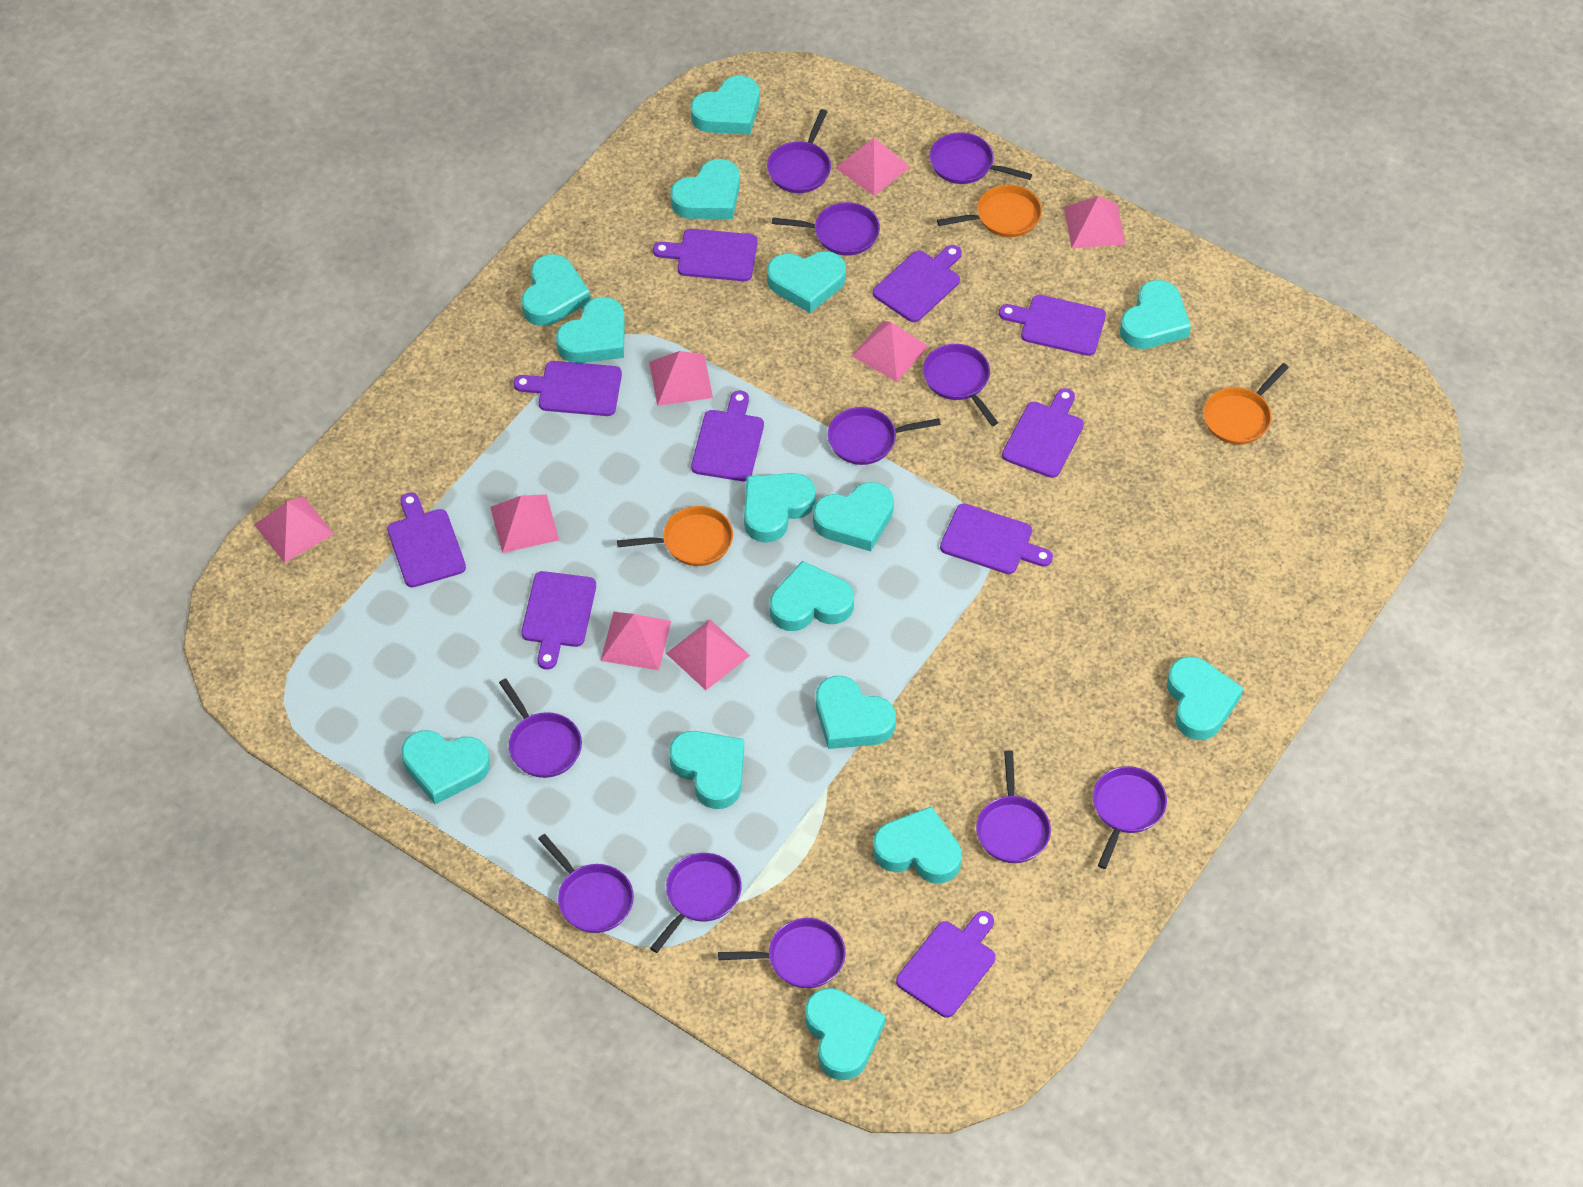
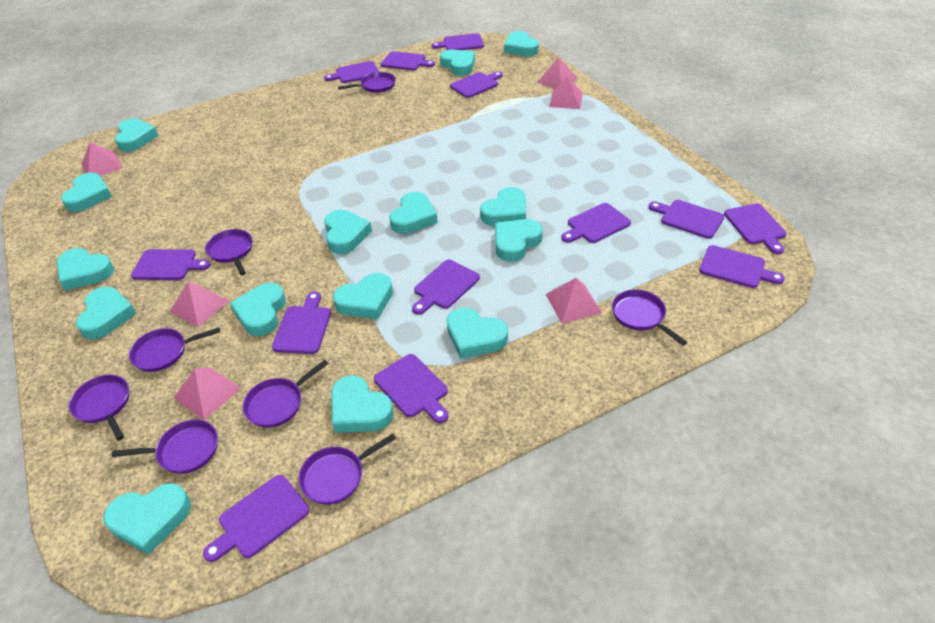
orange pan: 3 -> 0
pink pyramid: 8 -> 6
purple cutting board: 10 -> 13
purple pan: 11 -> 8

